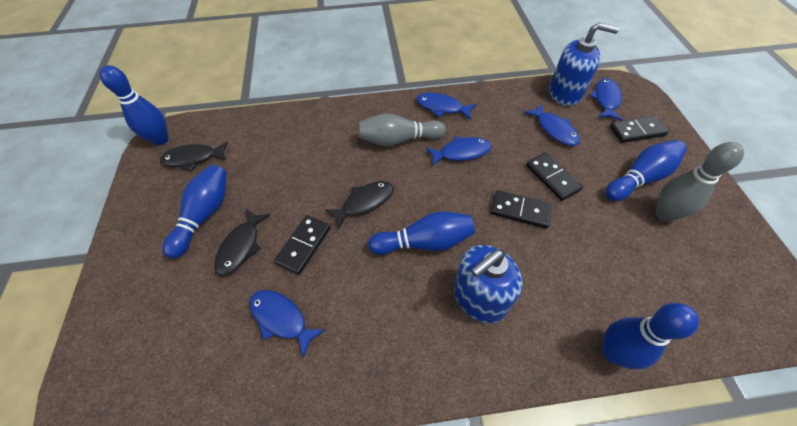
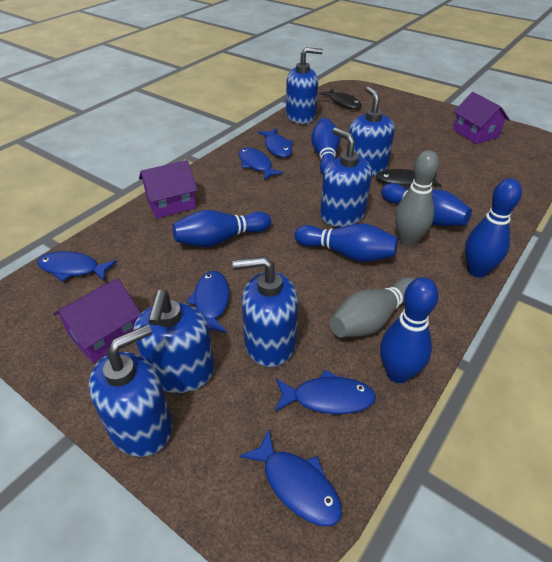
black domino: 4 -> 0
black fish: 3 -> 2
blue bowling pin: 5 -> 6
blue fish: 5 -> 6
blue soap dispenser: 2 -> 6
purple house: 0 -> 3

